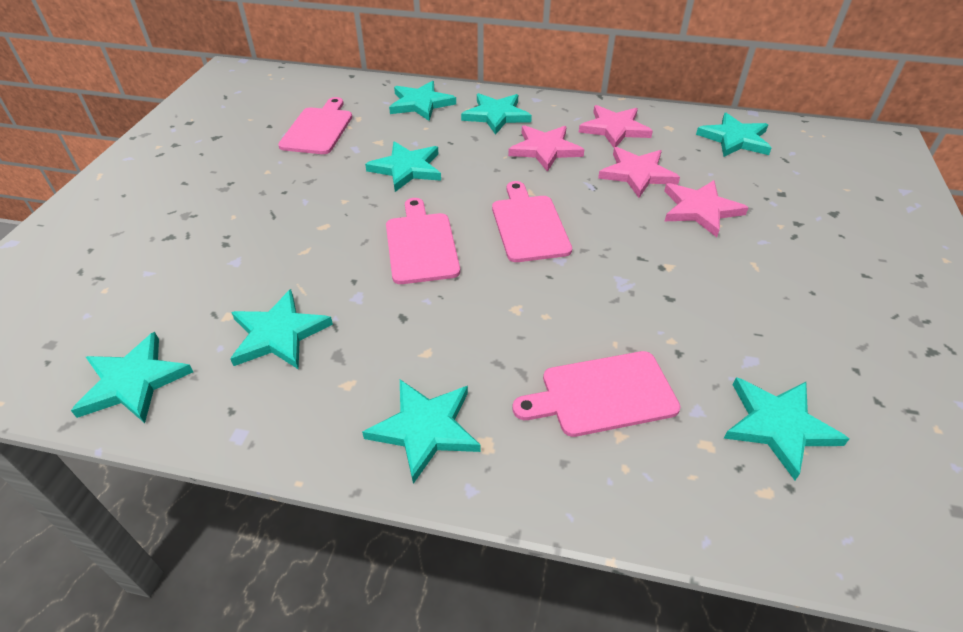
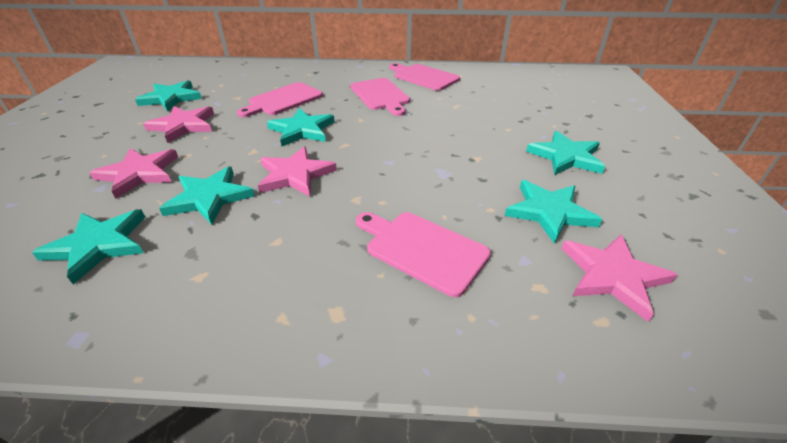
turquoise star: 8 -> 6

